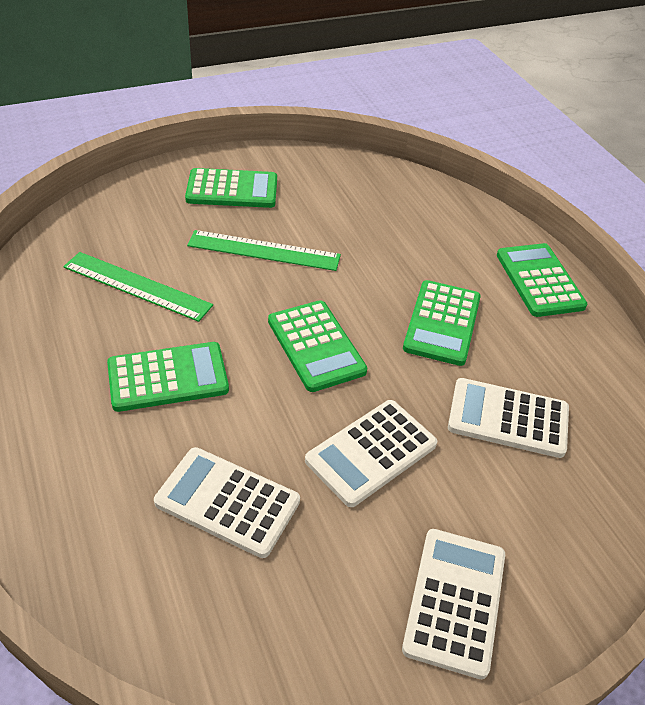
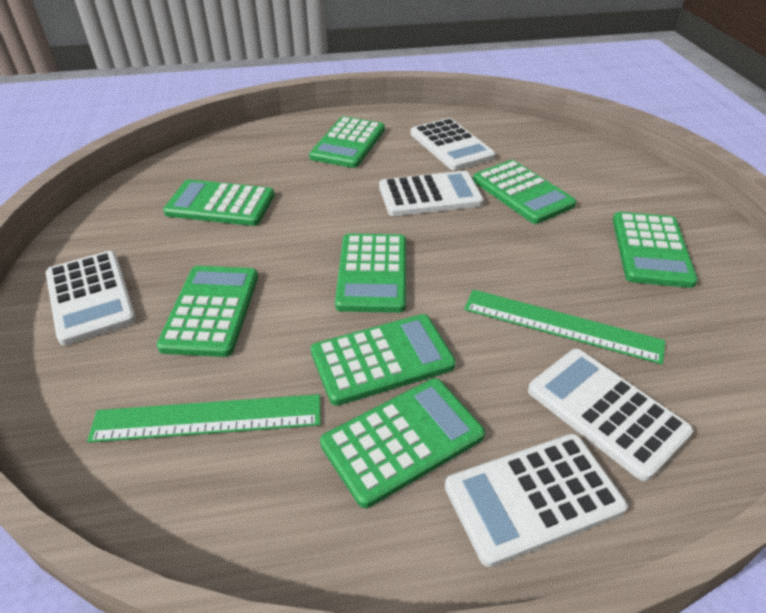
green calculator: 5 -> 8
white calculator: 4 -> 5

